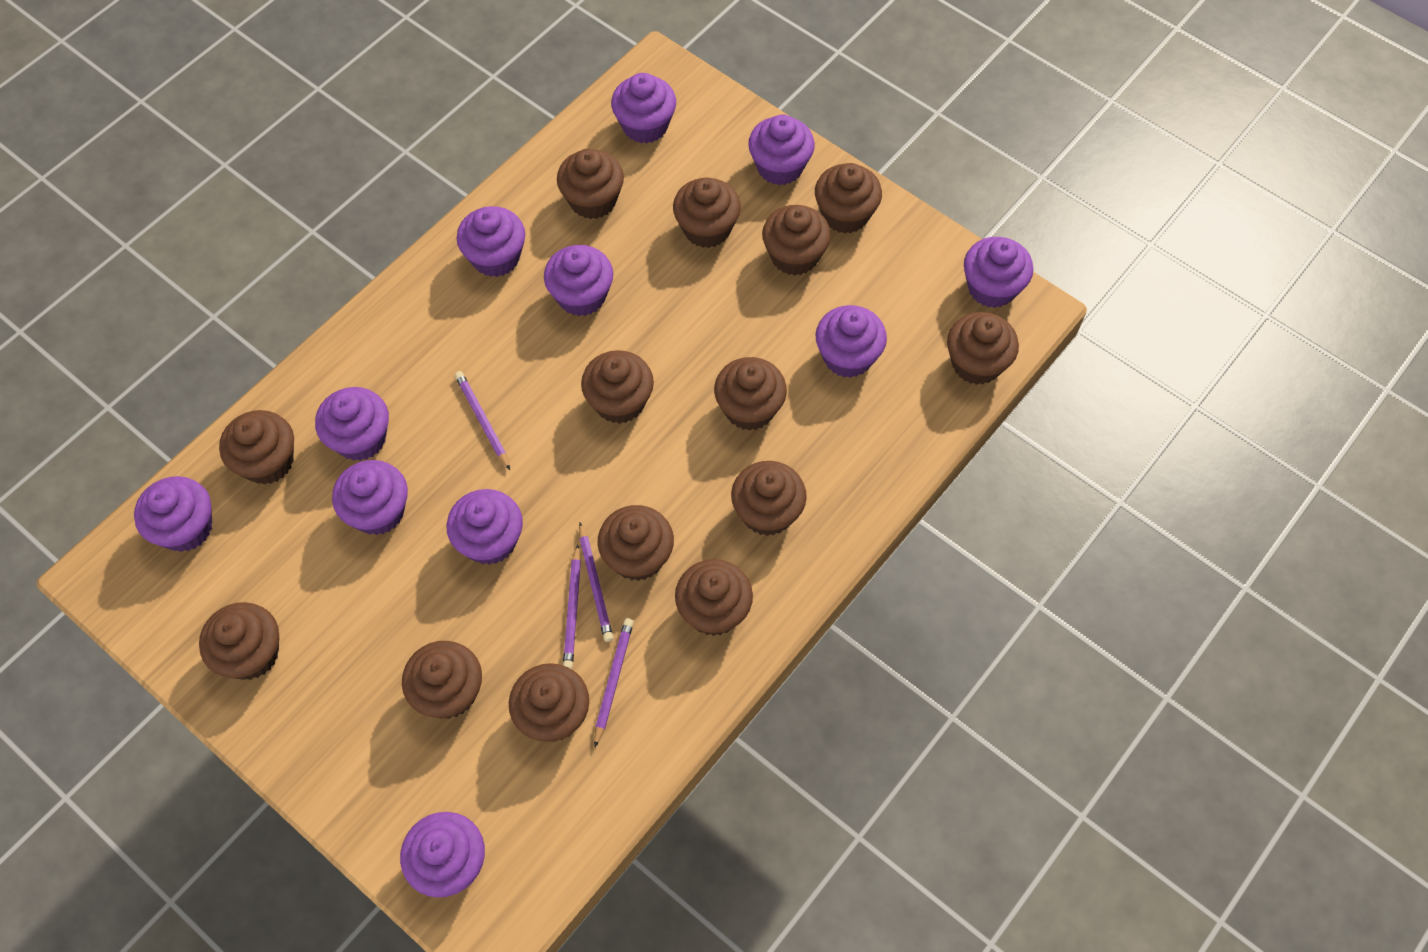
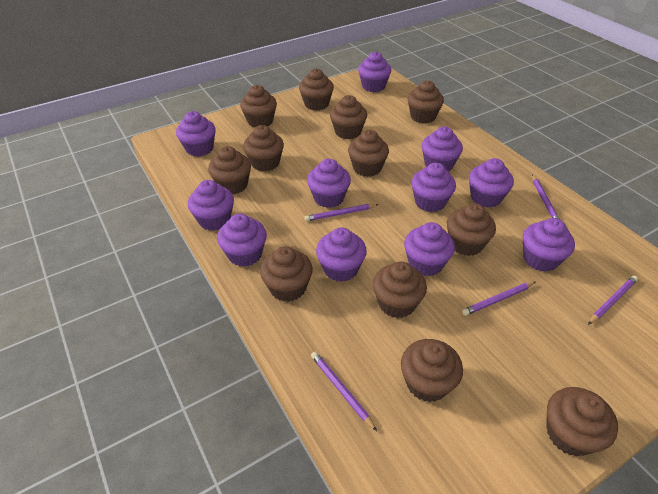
brown cupcake: 14 -> 12
purple pencil: 4 -> 5

